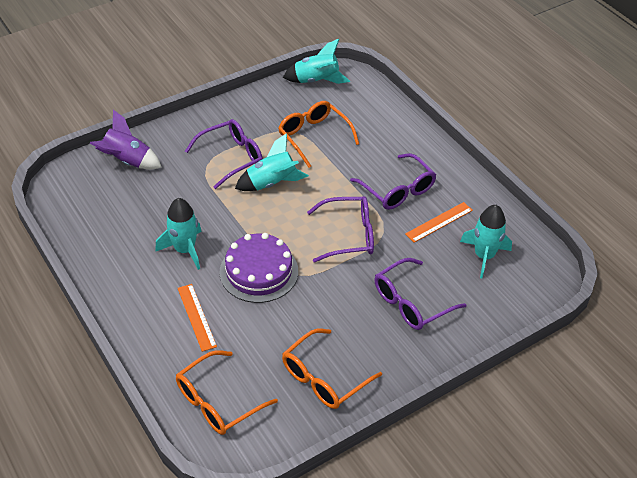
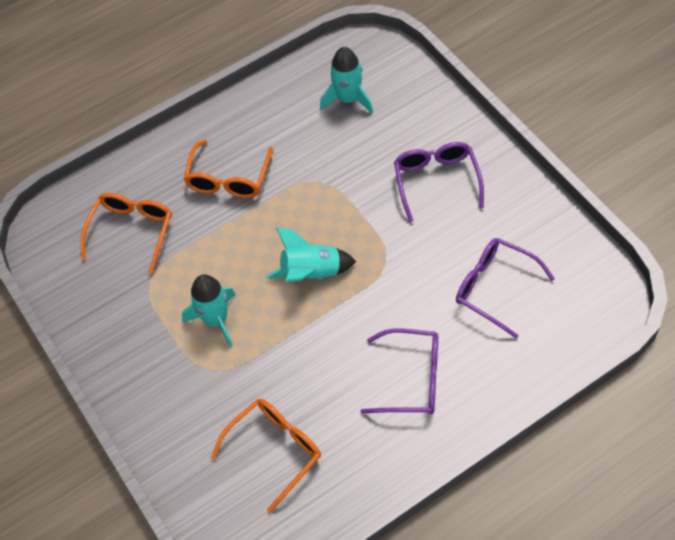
orange ruler: 2 -> 0
purple cake: 1 -> 0
purple glasses: 4 -> 3
purple rocket: 1 -> 0
turquoise rocket: 4 -> 3

